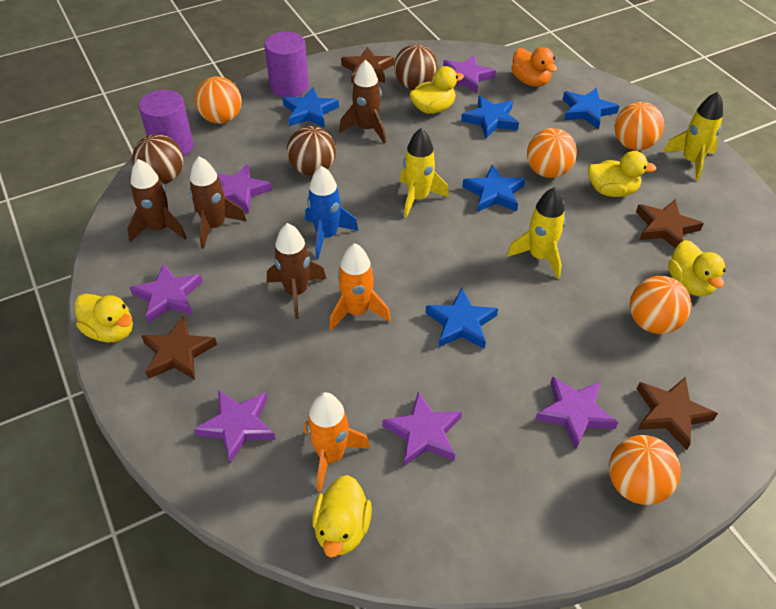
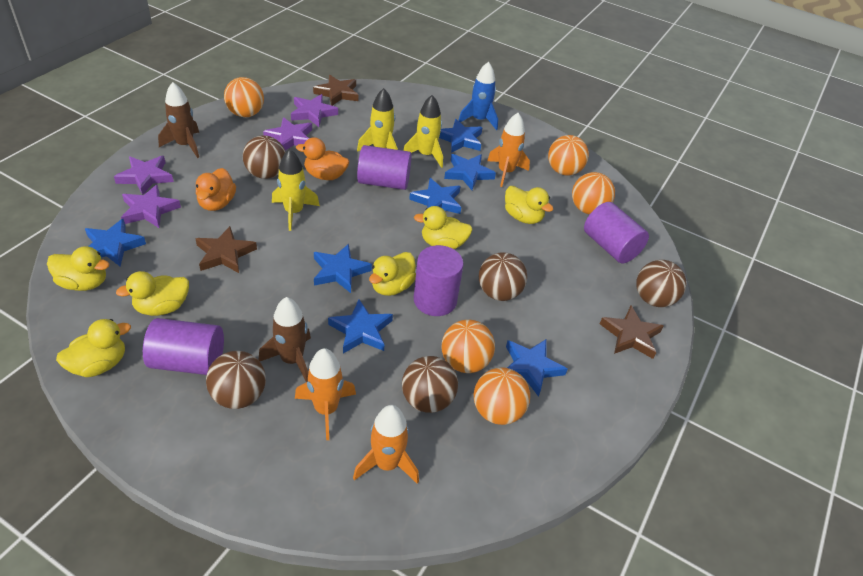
blue star: 5 -> 7
brown ball: 3 -> 5
brown rocket: 4 -> 2
brown star: 4 -> 3
orange duck: 1 -> 2
orange rocket: 2 -> 3
purple cylinder: 2 -> 4
purple star: 6 -> 4
yellow duck: 5 -> 6

